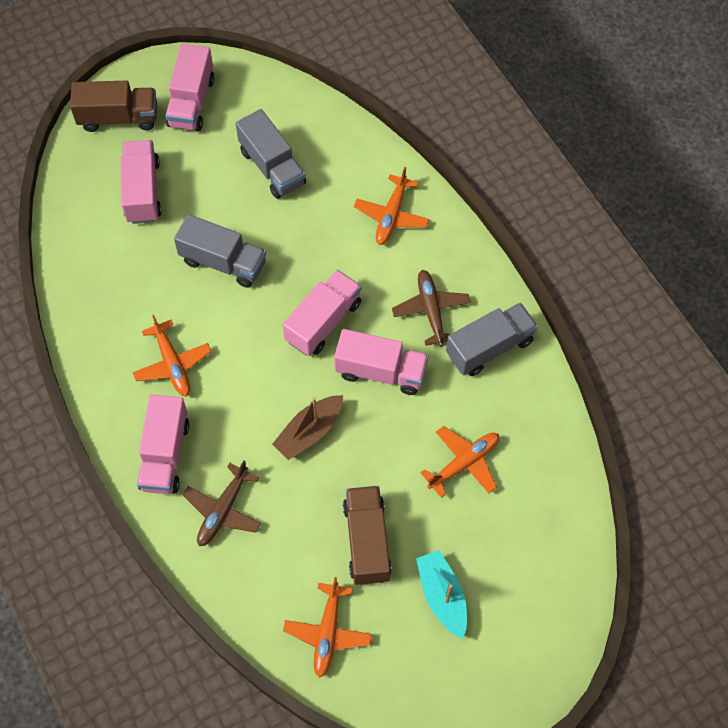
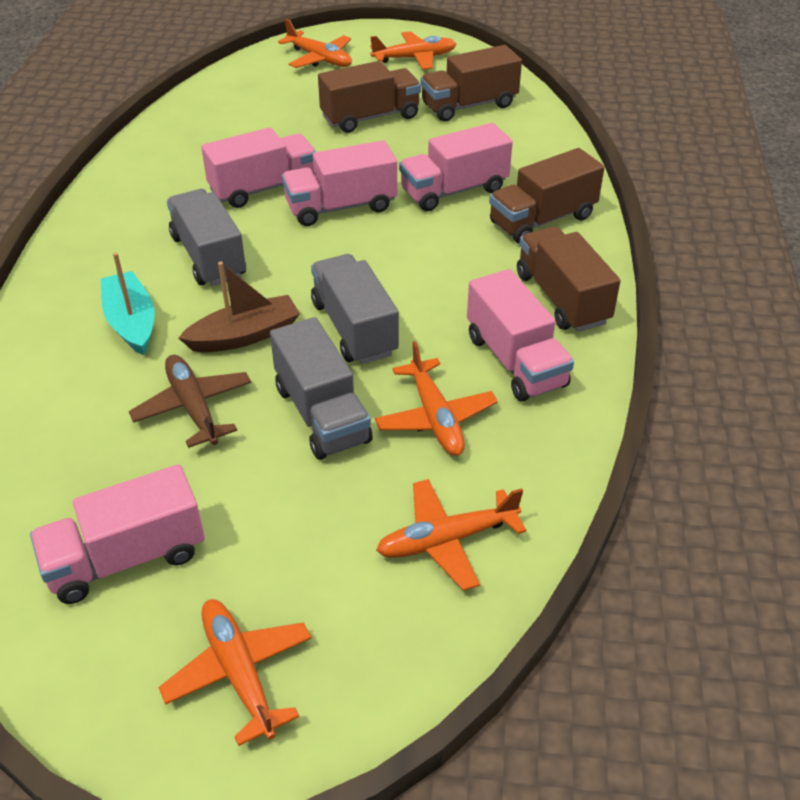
brown plane: 2 -> 1
brown truck: 2 -> 4
orange plane: 4 -> 5

